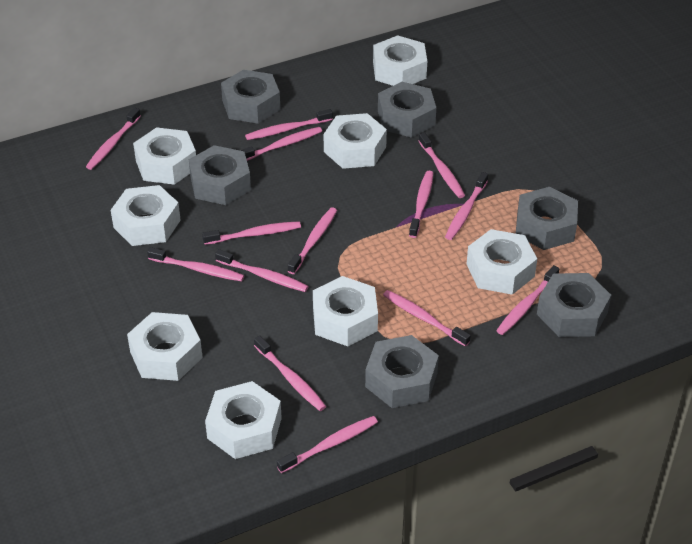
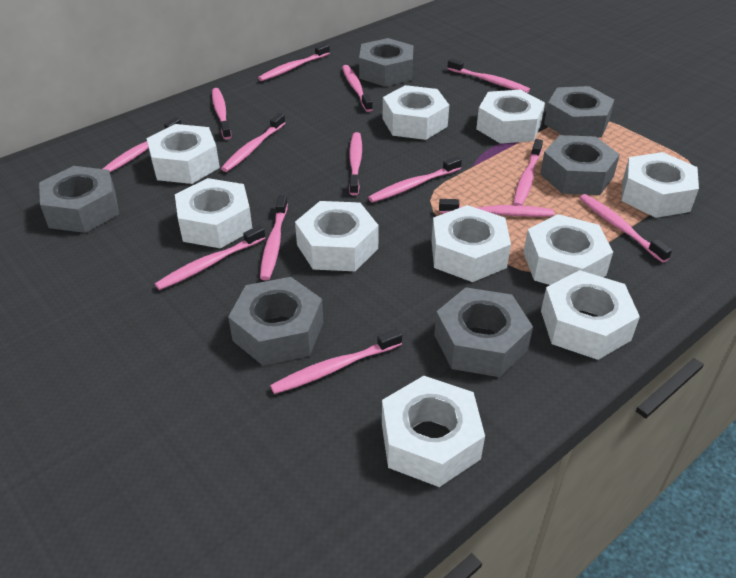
white nut: 8 -> 10

